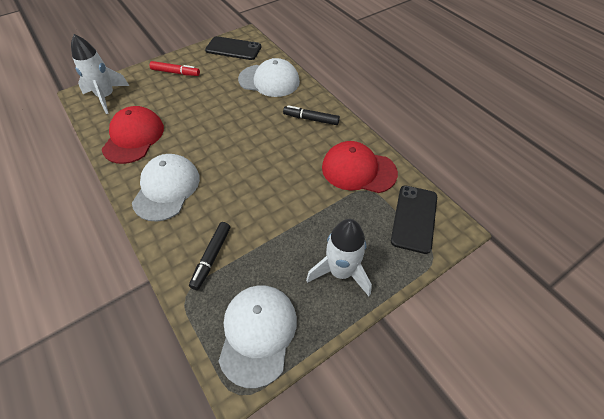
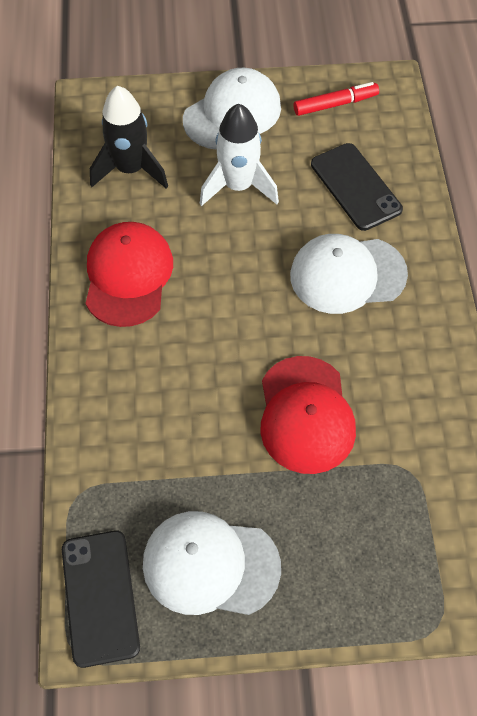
black marker: 2 -> 0
black rocket: 0 -> 1
white rocket: 2 -> 1

